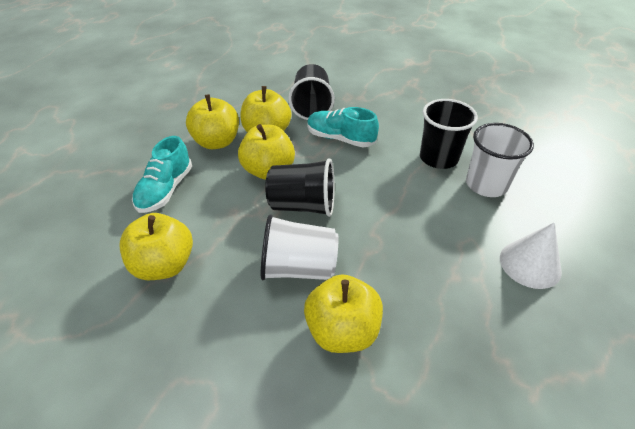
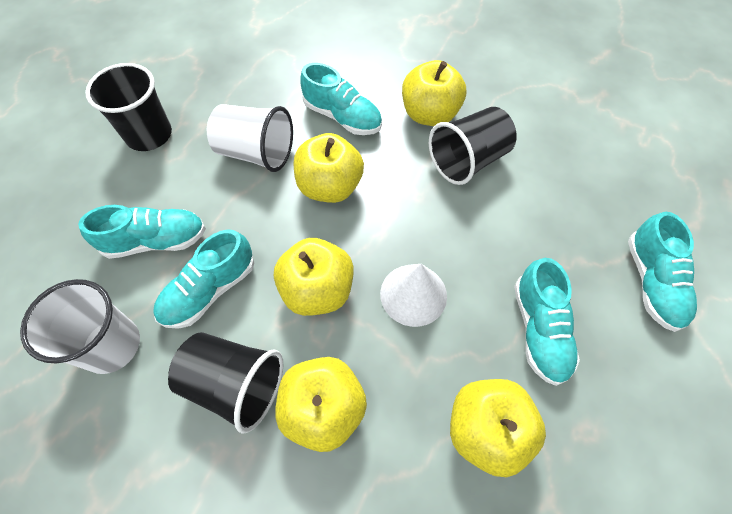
turquoise shoe: 2 -> 5

